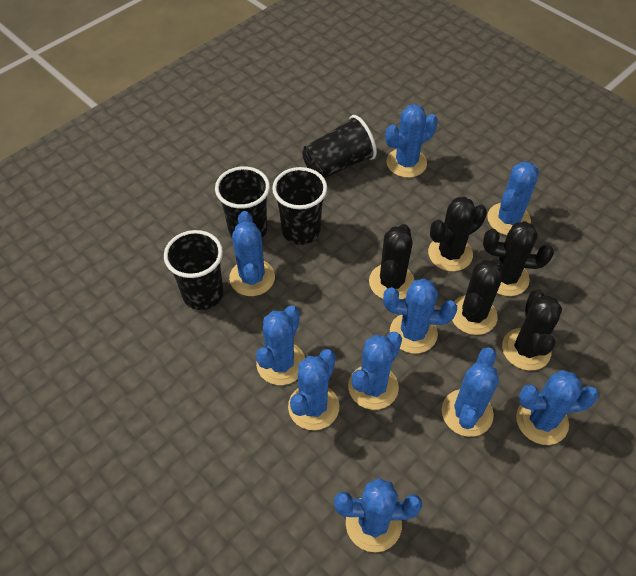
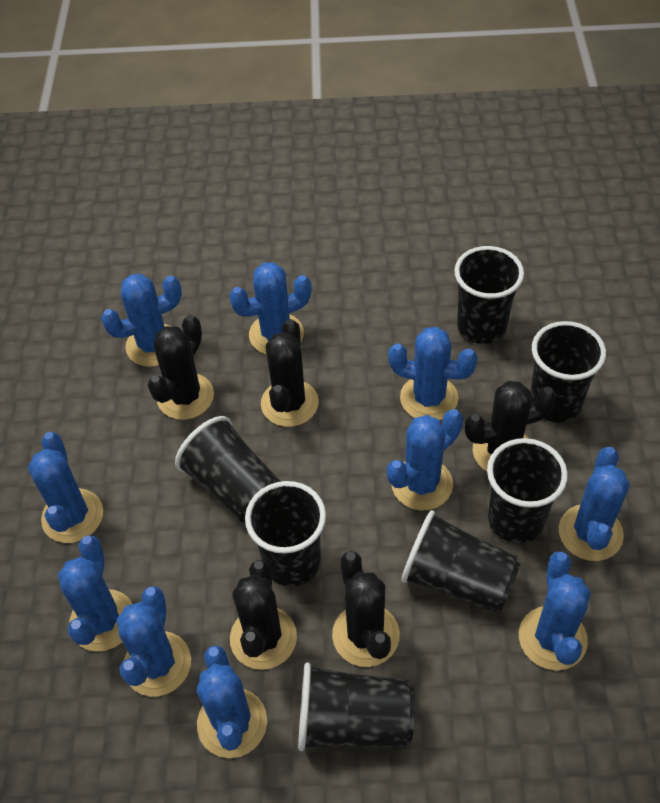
black cup: 4 -> 7

